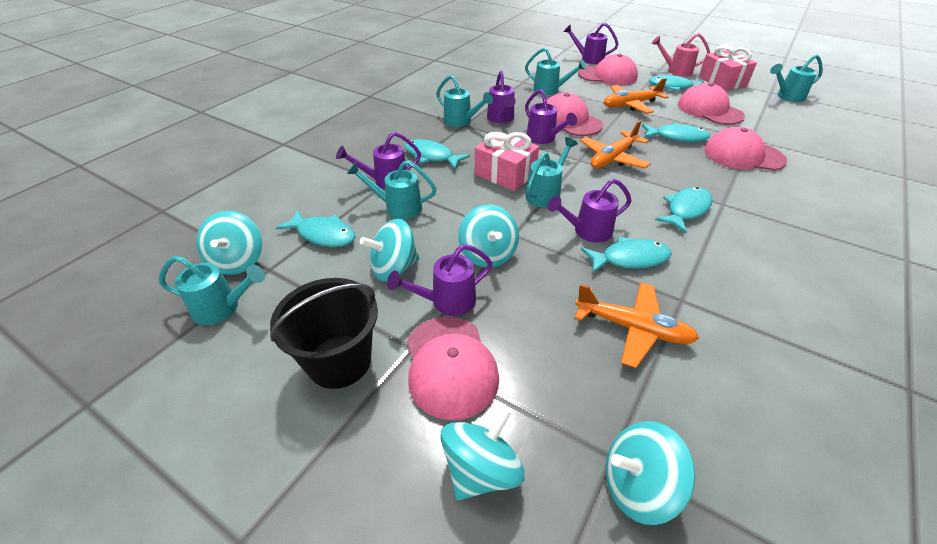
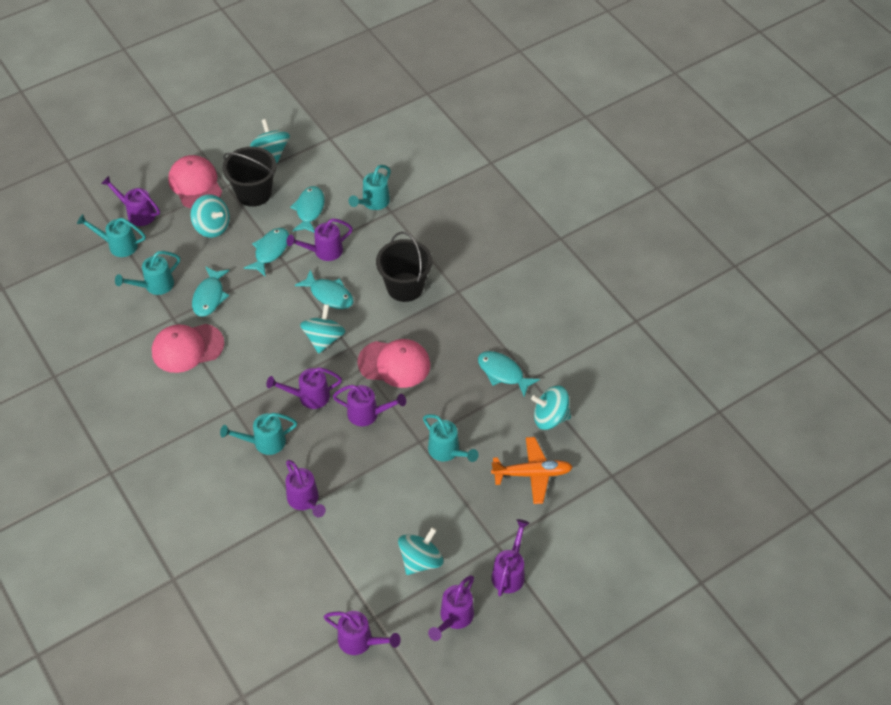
black bucket: 1 -> 2
orange plane: 3 -> 1
pink cap: 5 -> 3
pink gift: 2 -> 0
pink watering can: 1 -> 0
purple watering can: 6 -> 8
turquoise fish: 6 -> 5
turquoise watering can: 6 -> 5

